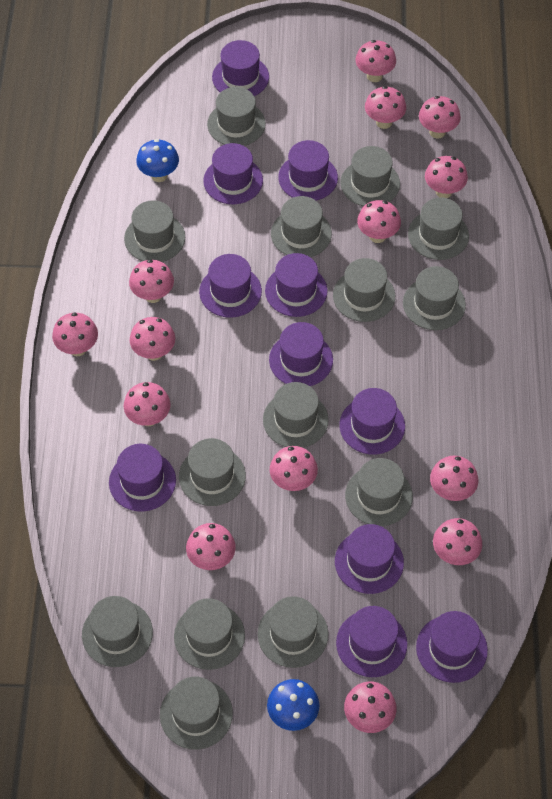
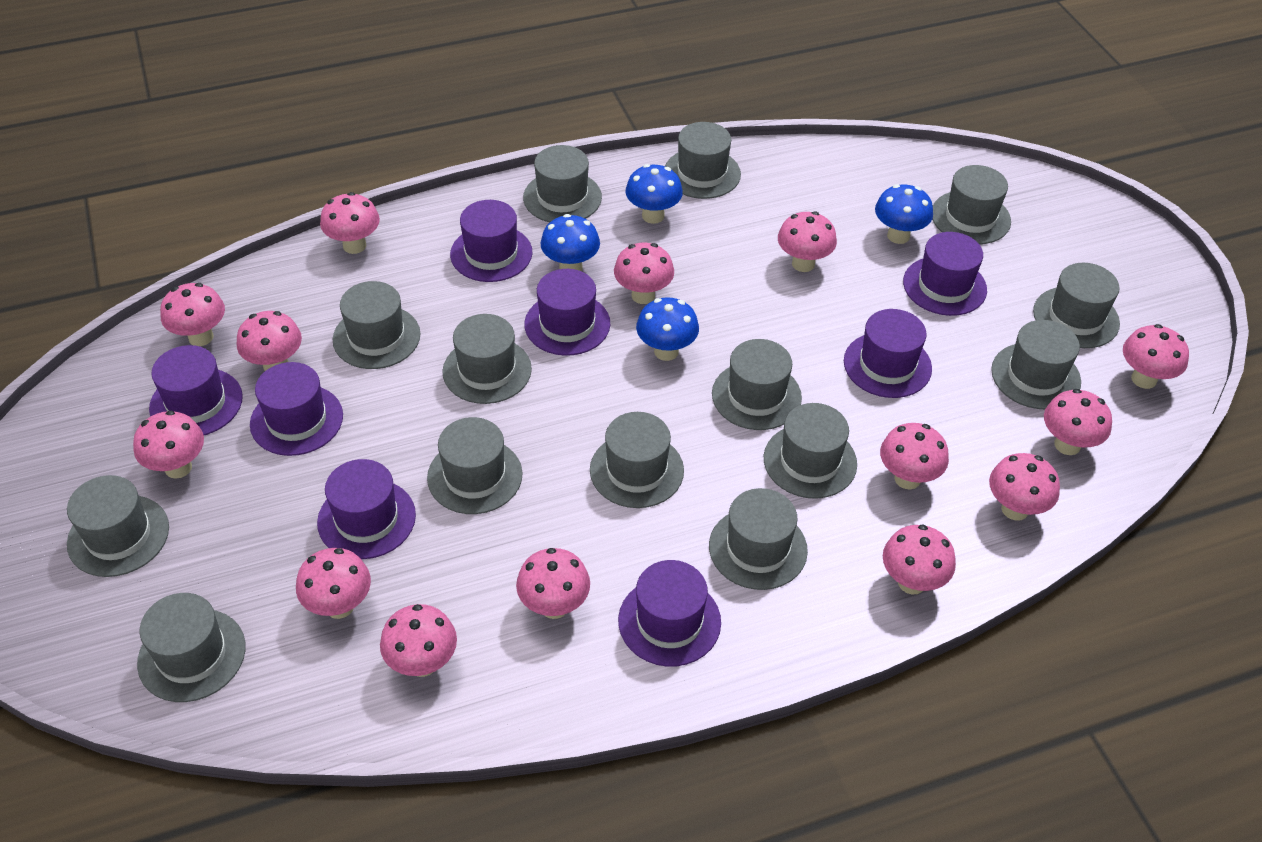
blue mushroom: 2 -> 4
purple hat: 11 -> 8

